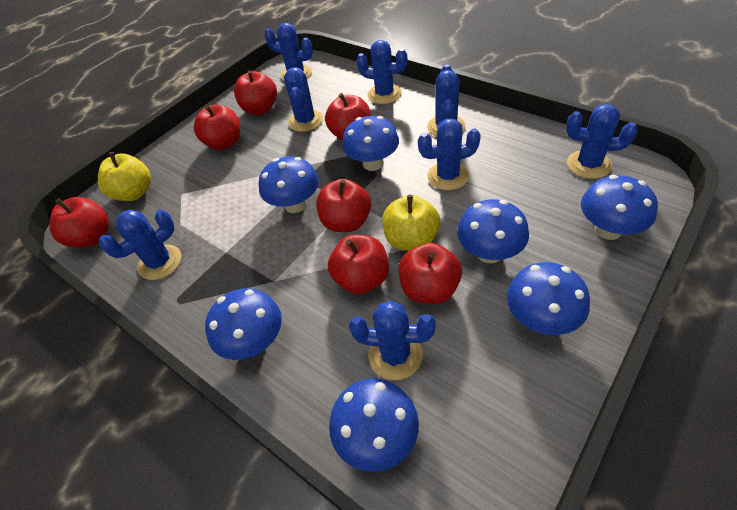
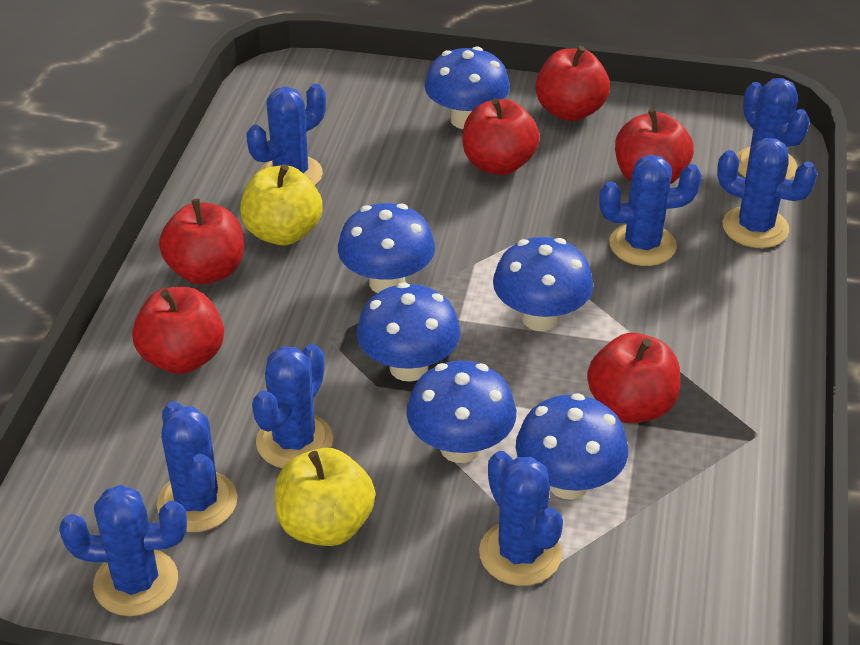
blue mushroom: 7 -> 6
red apple: 7 -> 6

